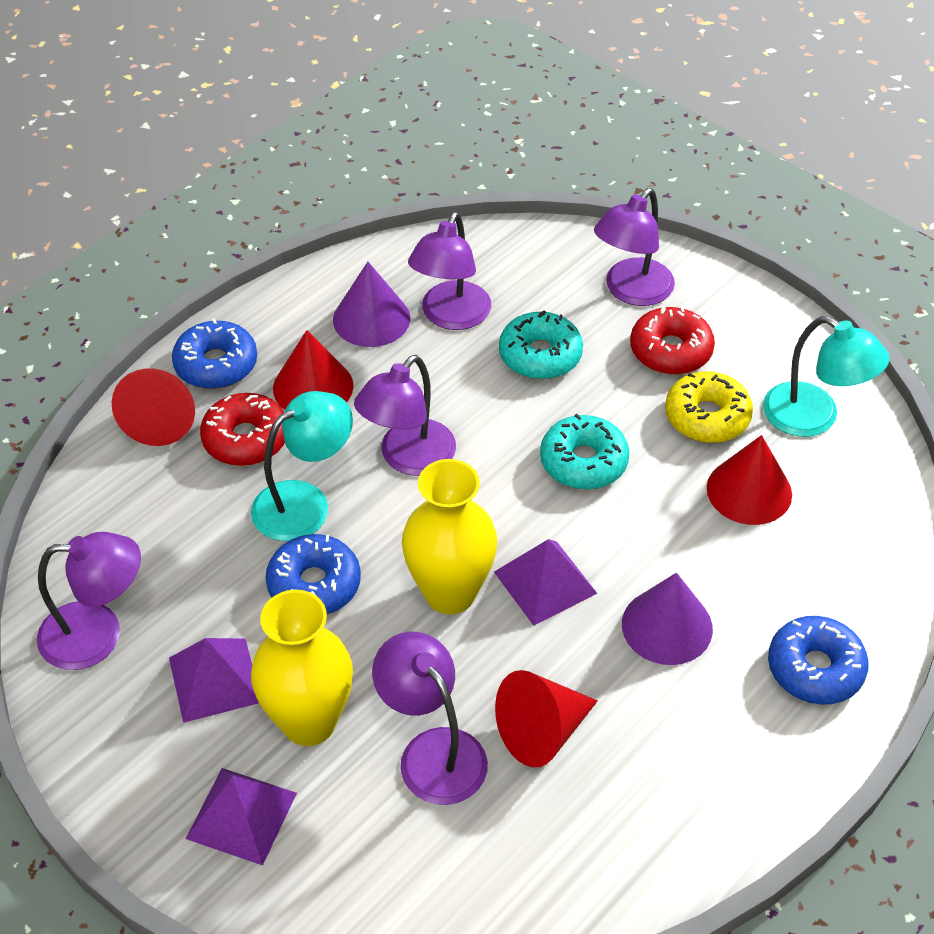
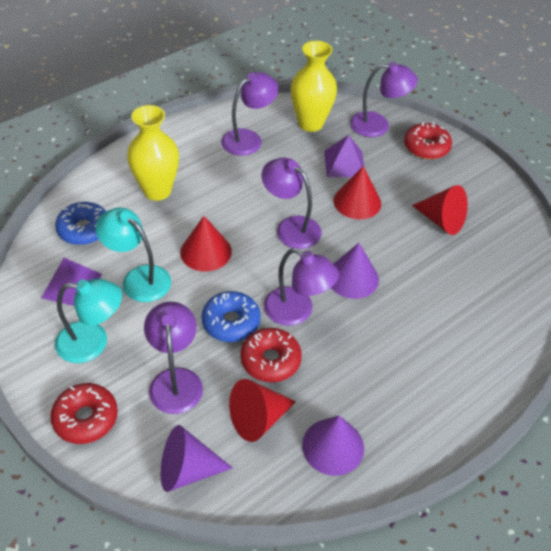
blue donut: 3 -> 2
purple cone: 2 -> 3
purple pyramid: 3 -> 2
red donut: 2 -> 3
turquoise donut: 2 -> 0
yellow donut: 1 -> 0

